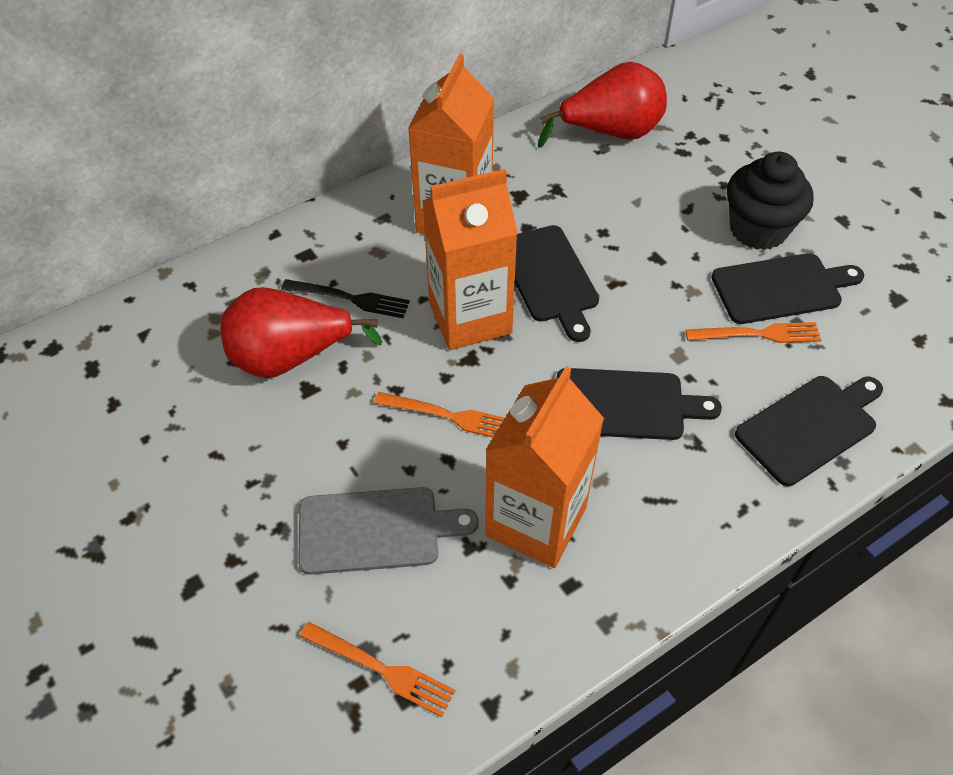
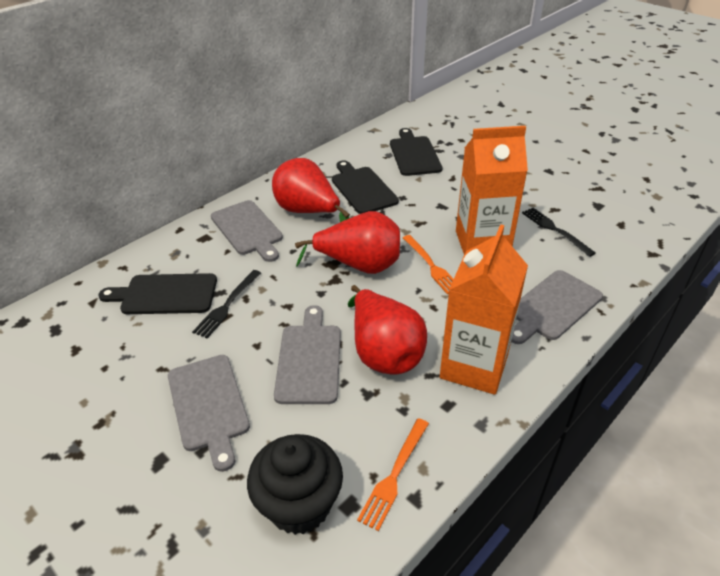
black cutting board: 4 -> 3
black fork: 1 -> 2
grey cutting board: 1 -> 4
orange carton: 3 -> 2
orange fork: 3 -> 2
red pear: 2 -> 3

